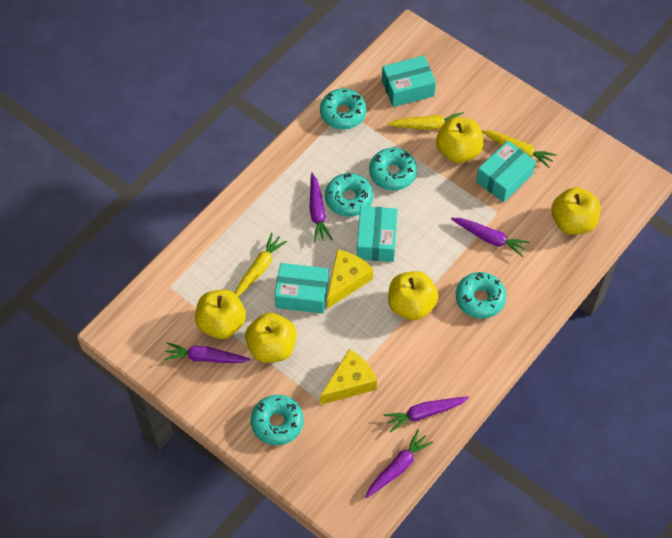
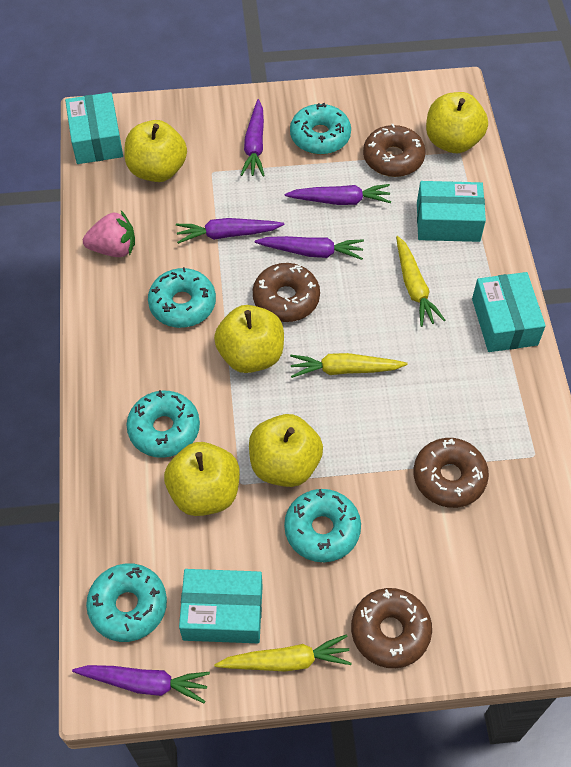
brown donut: 0 -> 4
pink strawberry: 0 -> 1
yellow cheese: 2 -> 0

